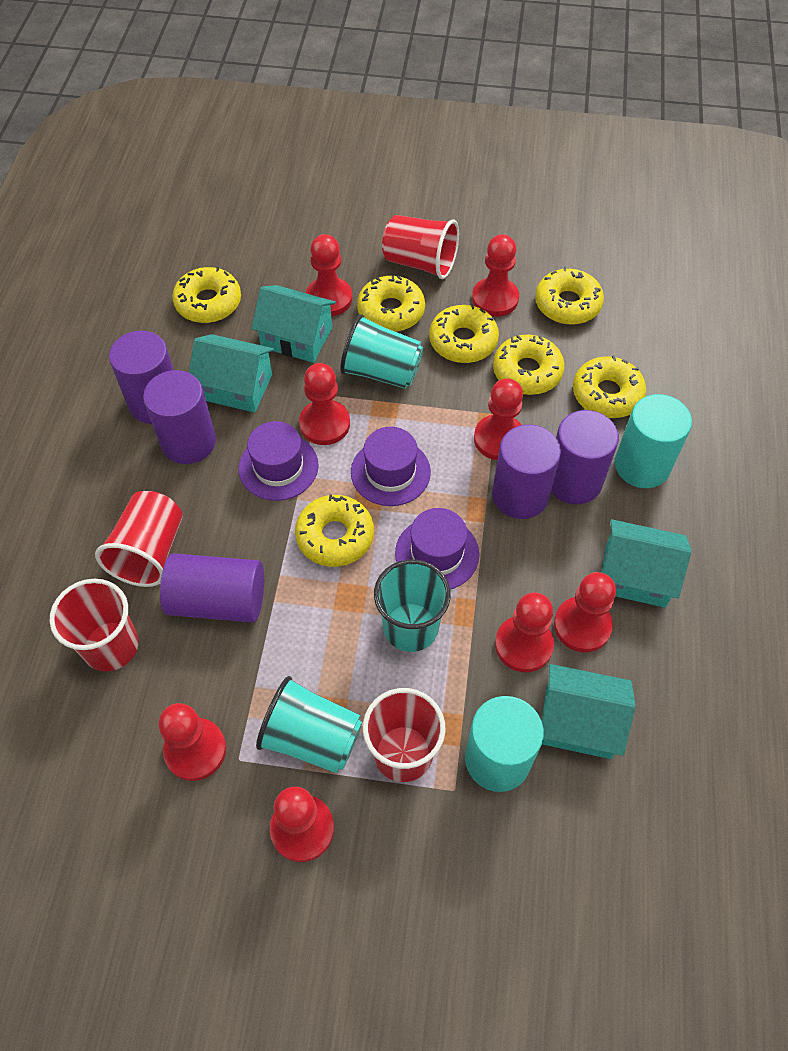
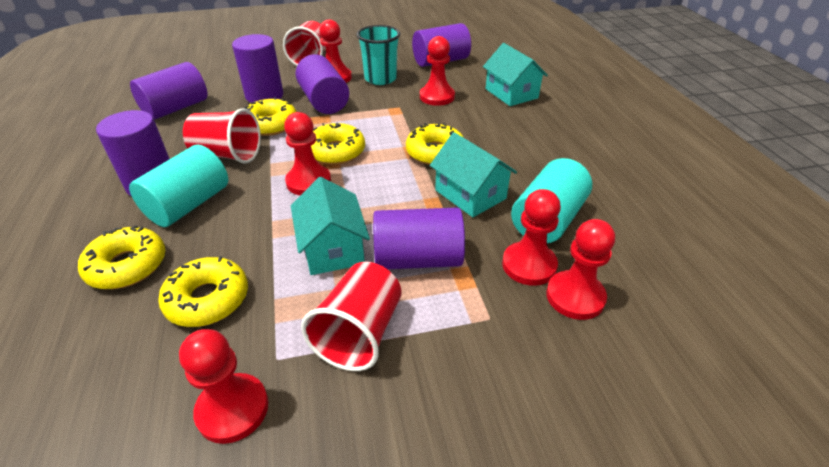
purple cylinder: 5 -> 6
purple hat: 3 -> 0
red cup: 4 -> 3
red pawn: 8 -> 6
turquoise cup: 3 -> 1
turquoise house: 4 -> 3
yellow donut: 7 -> 5

